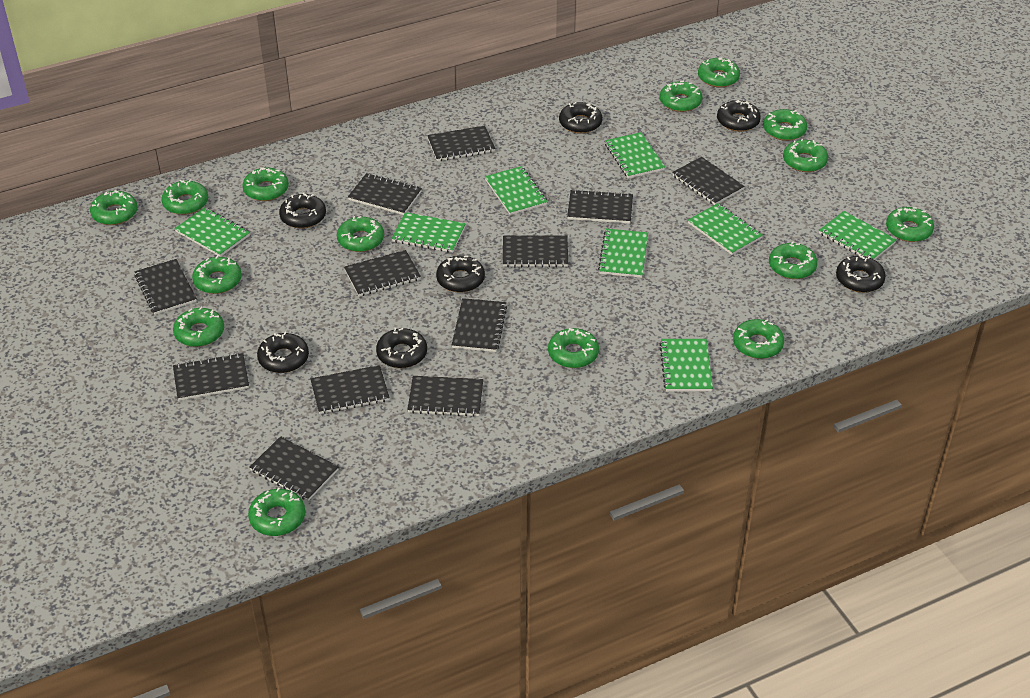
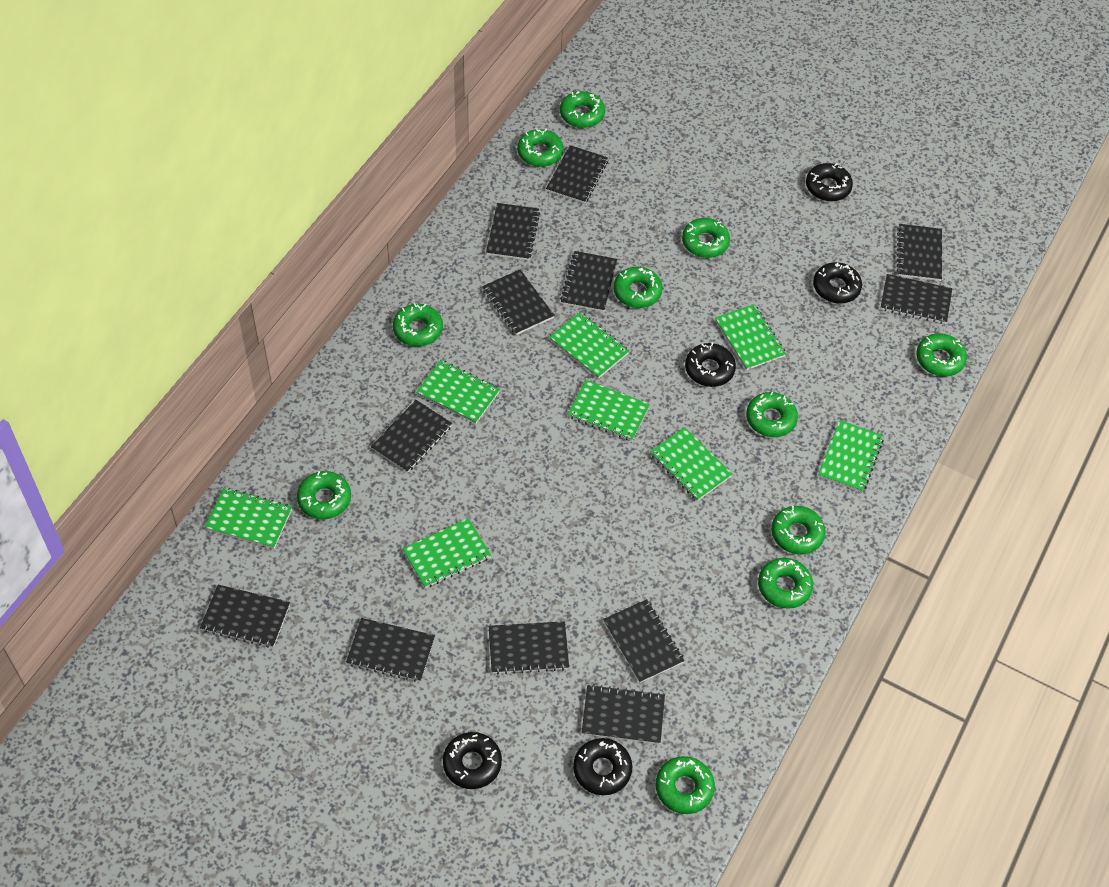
black donut: 7 -> 5
green donut: 15 -> 11

